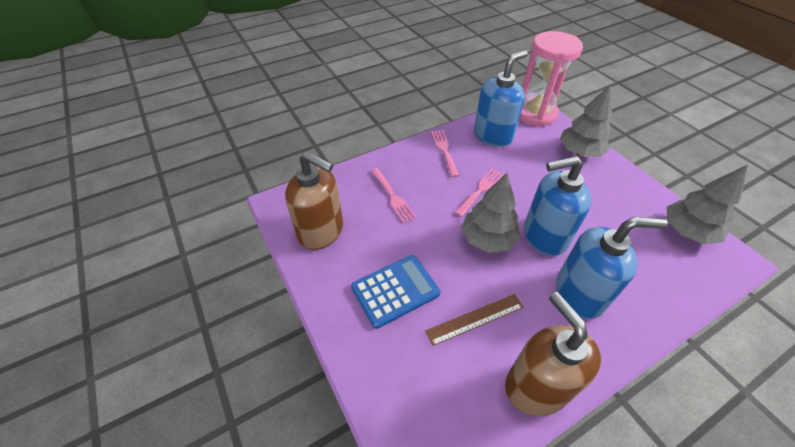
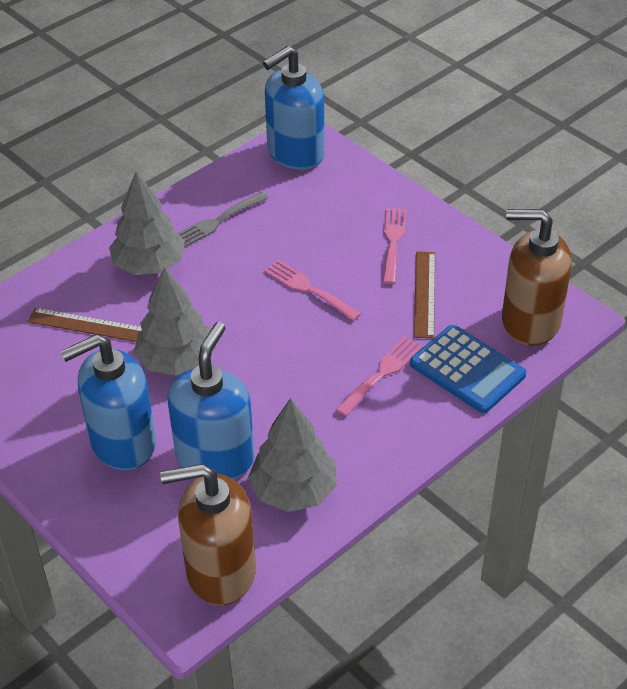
brown ruler: 1 -> 2
grey fork: 0 -> 1
pink hourglass: 1 -> 0

